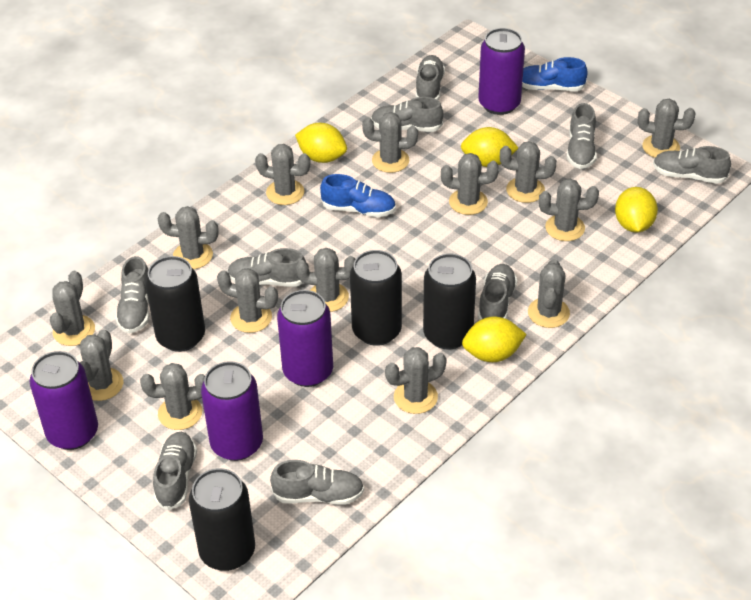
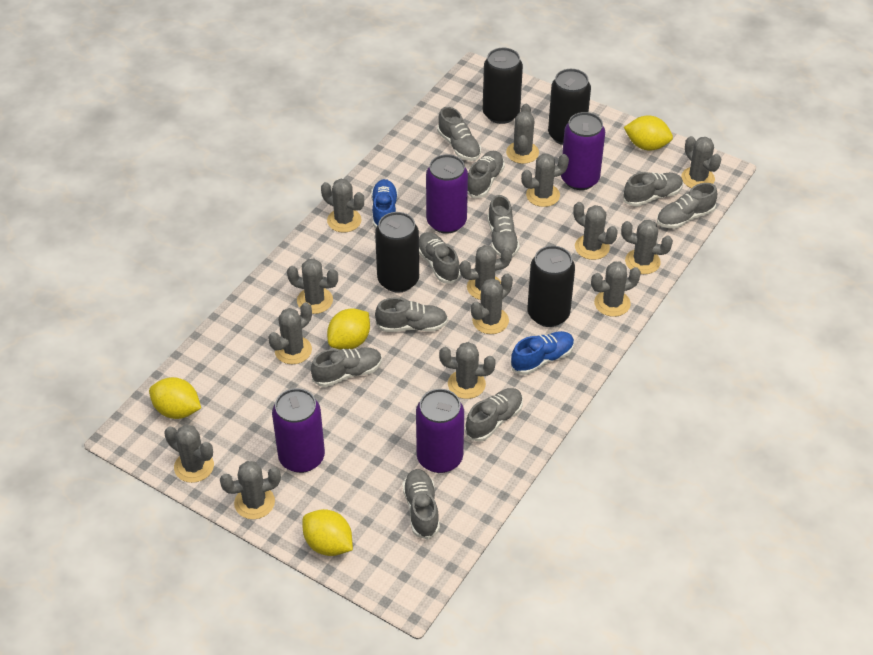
grey shoe: 9 -> 10

